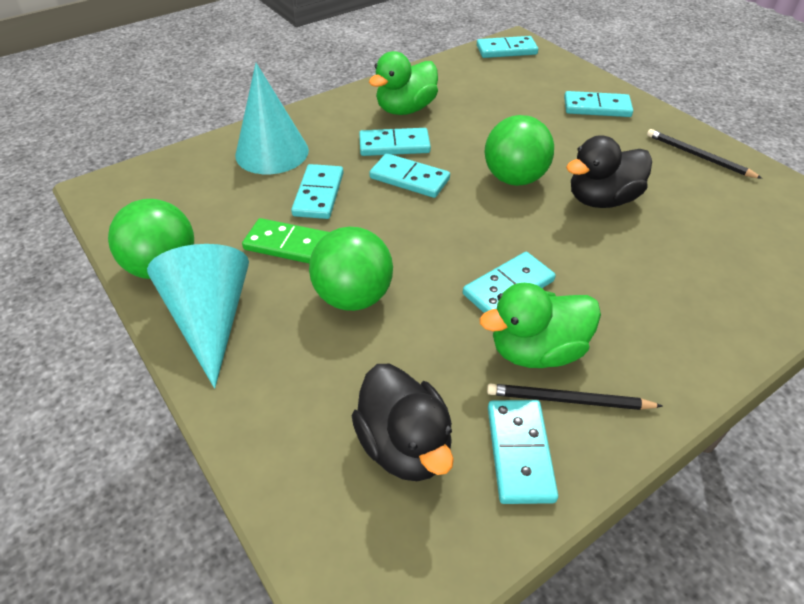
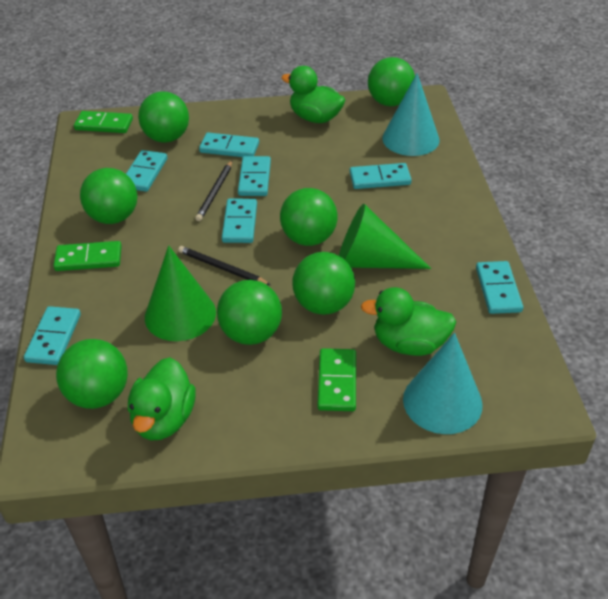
black duck: 2 -> 0
green ball: 3 -> 7
green cone: 0 -> 2
green domino: 1 -> 3
green duck: 2 -> 3

